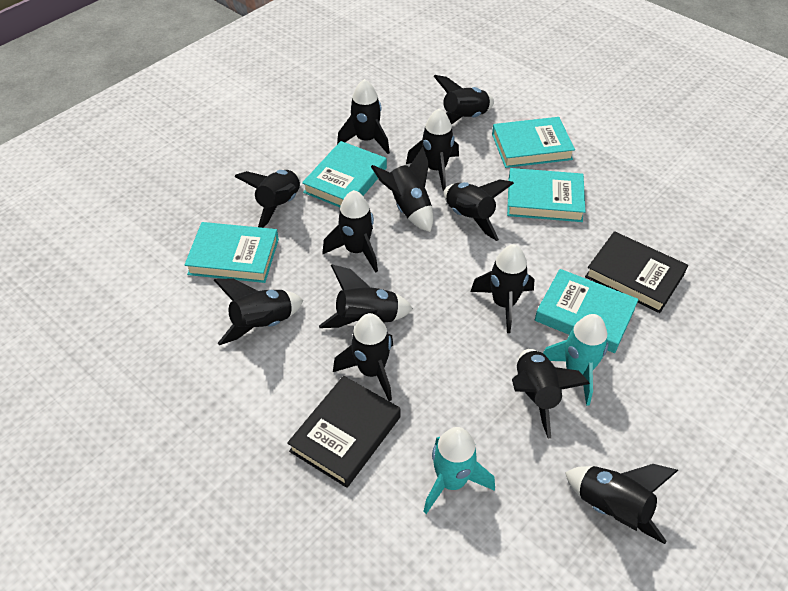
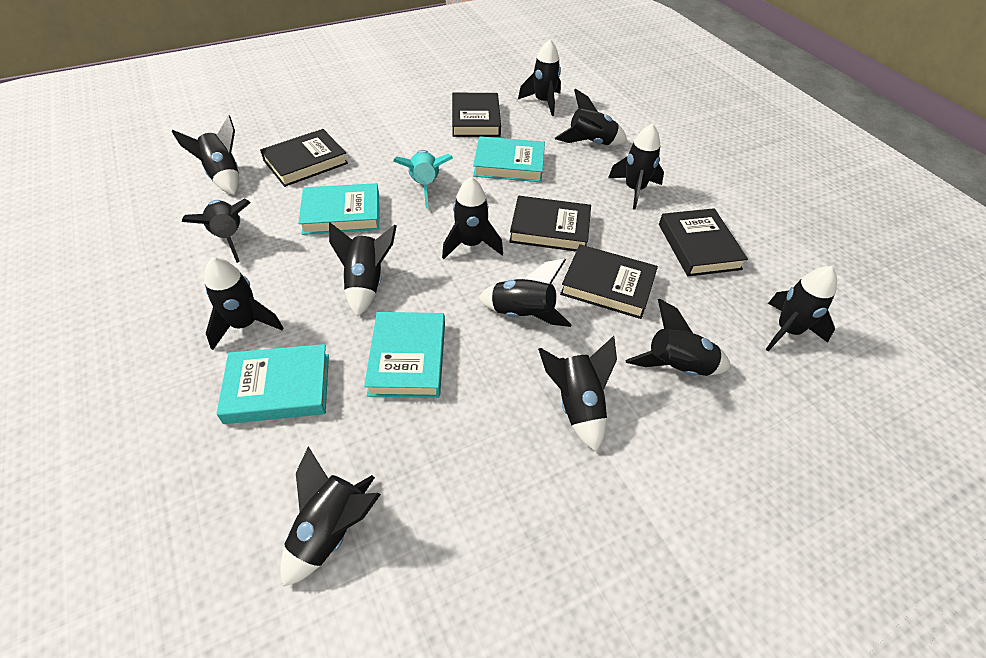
black book: 2 -> 5
turquoise book: 5 -> 4
turquoise rocket: 2 -> 1

